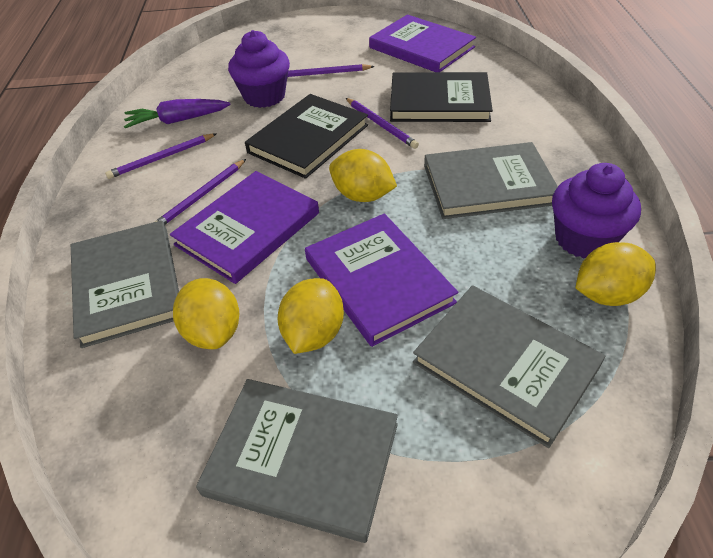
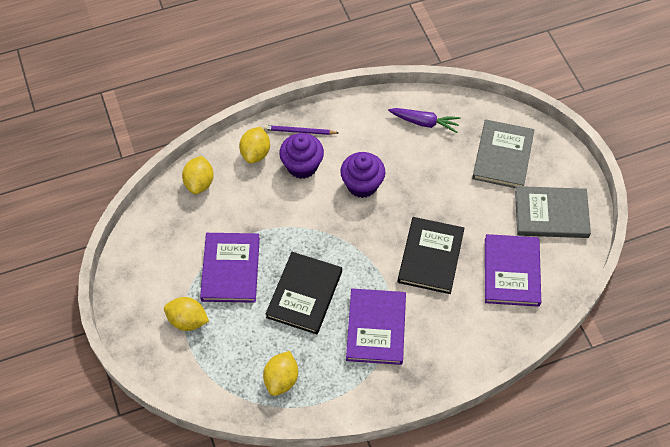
grey book: 4 -> 2
purple pencil: 4 -> 1

